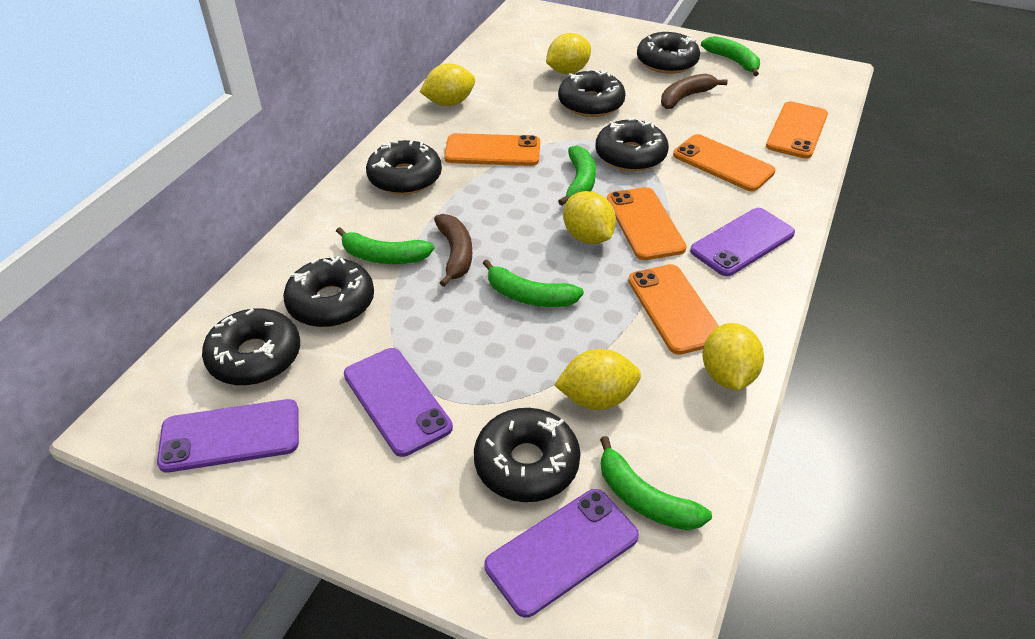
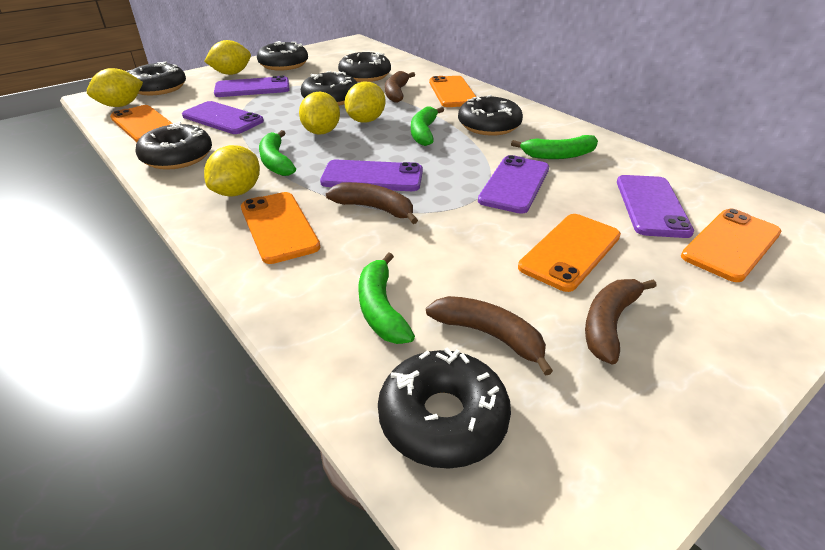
brown banana: 2 -> 4
green banana: 5 -> 4
purple phone: 4 -> 5

